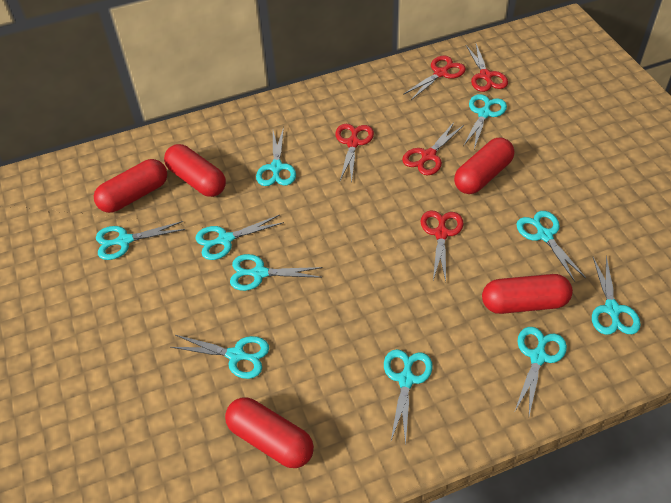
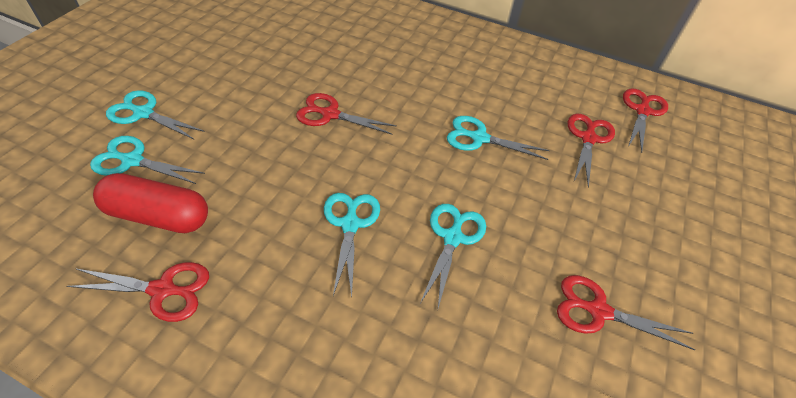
red capsule: 5 -> 1
turquoise scissors: 10 -> 5

